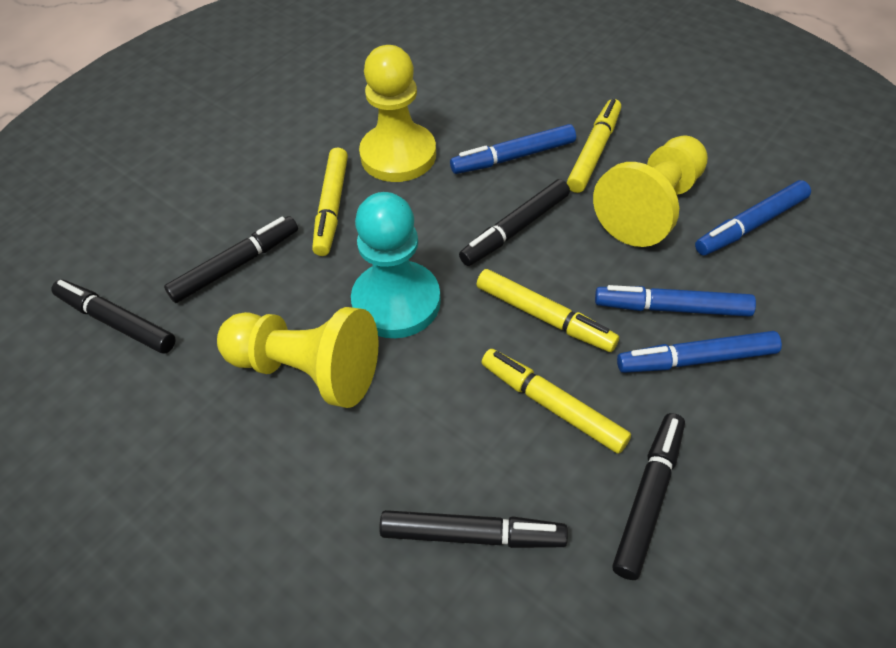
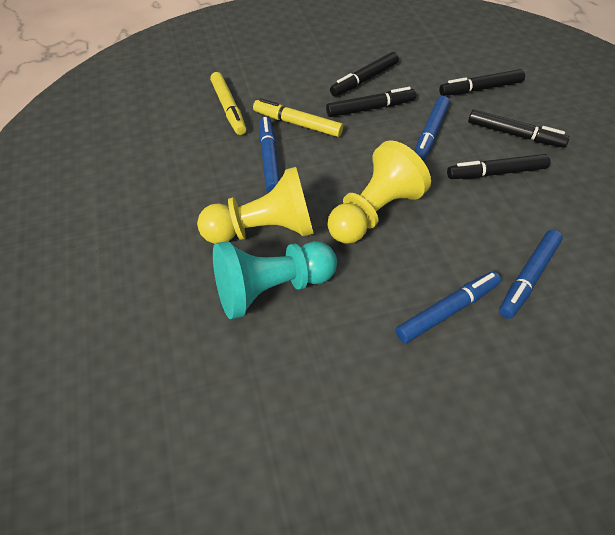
yellow marker: 4 -> 2
yellow pawn: 3 -> 2

